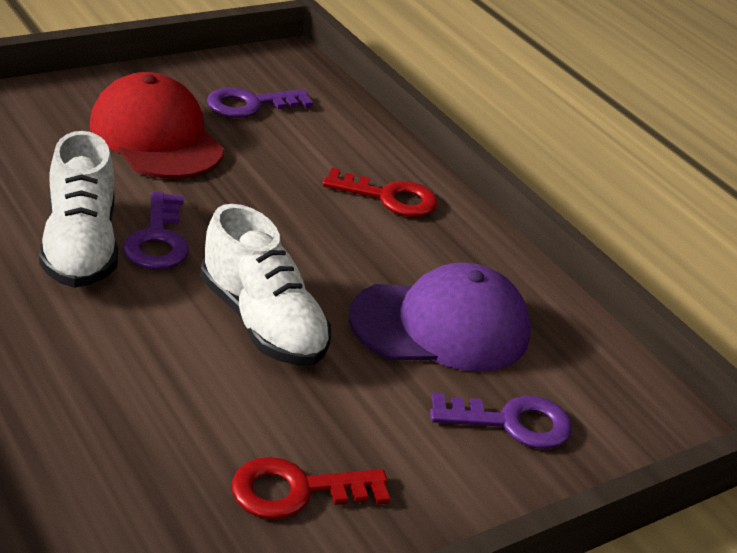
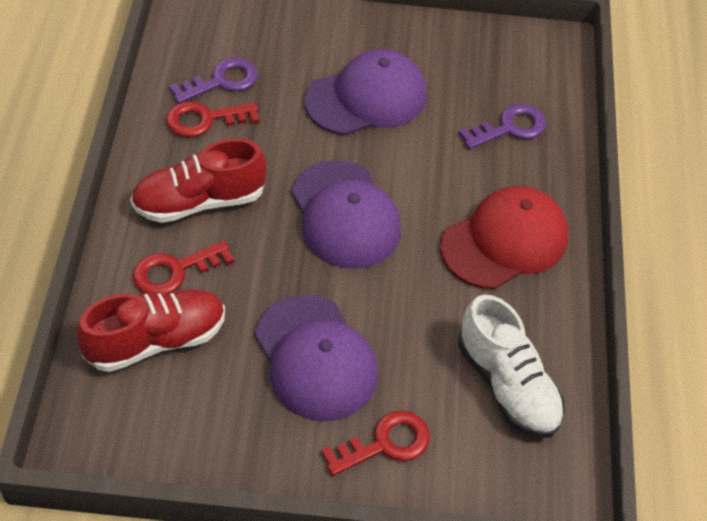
purple cap: 1 -> 3
purple key: 3 -> 2
red key: 2 -> 3
red shoe: 0 -> 2
white shoe: 2 -> 1

